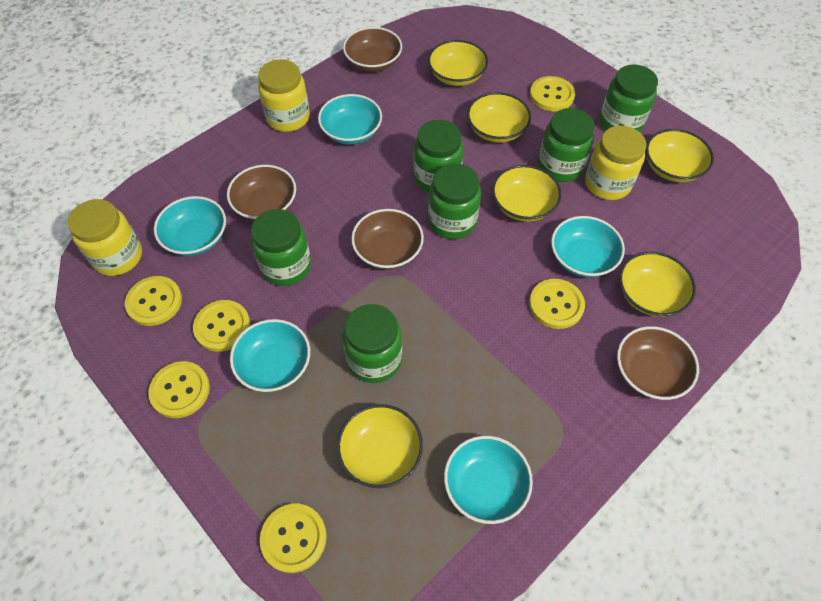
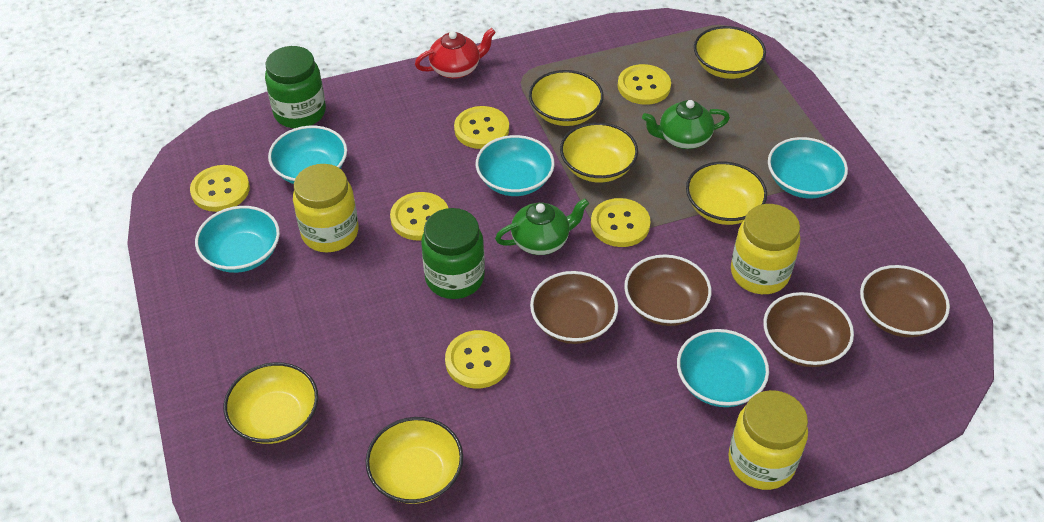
green jar: 6 -> 2
green teapot: 0 -> 2
red teapot: 0 -> 1

